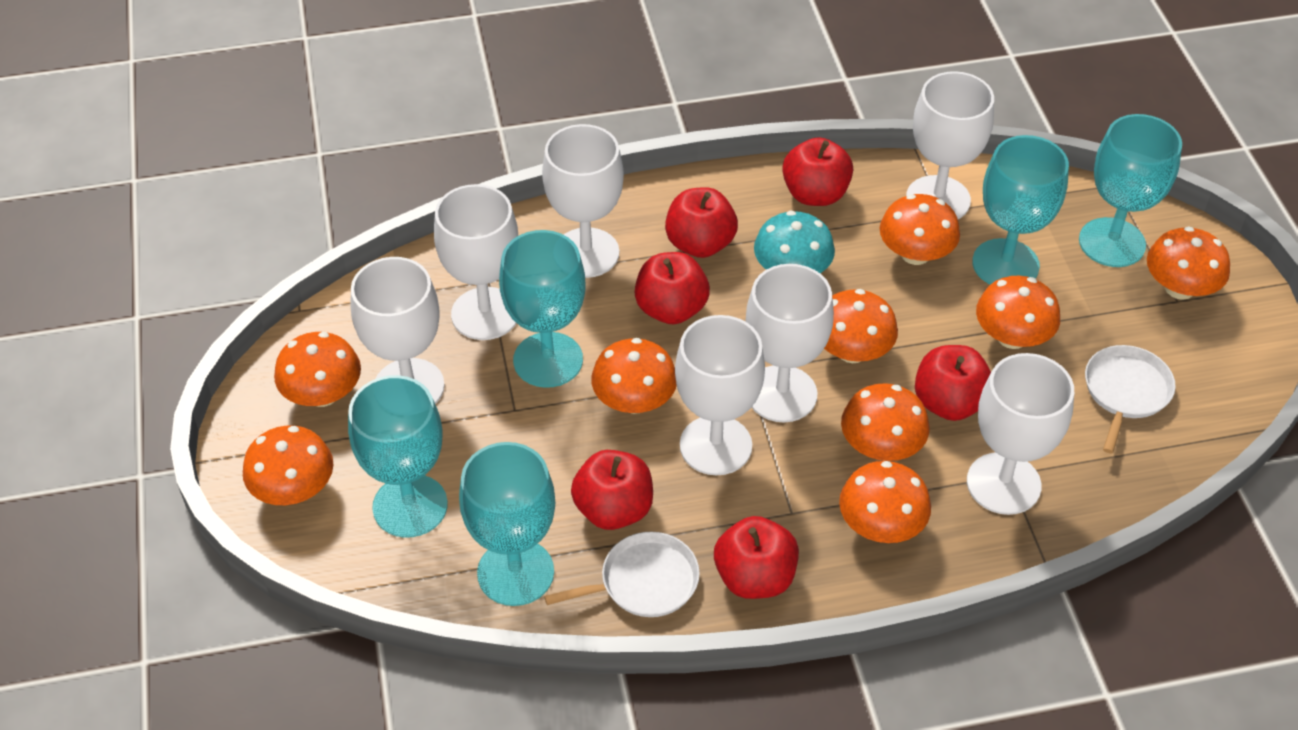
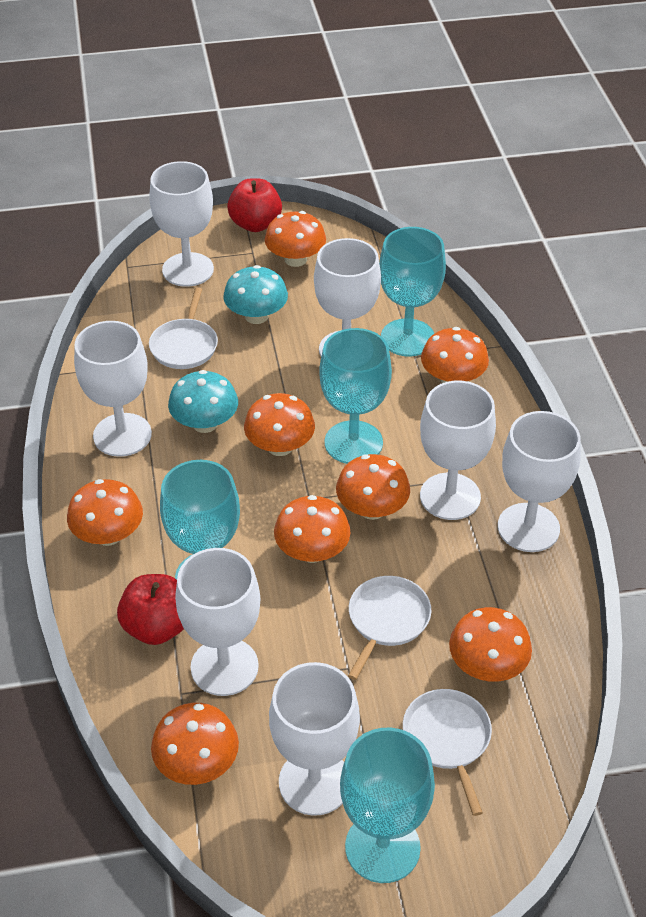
orange mushroom: 9 -> 8
red apple: 6 -> 2
turquoise goblet: 5 -> 4
turquoise mushroom: 1 -> 2
white pan: 2 -> 3

